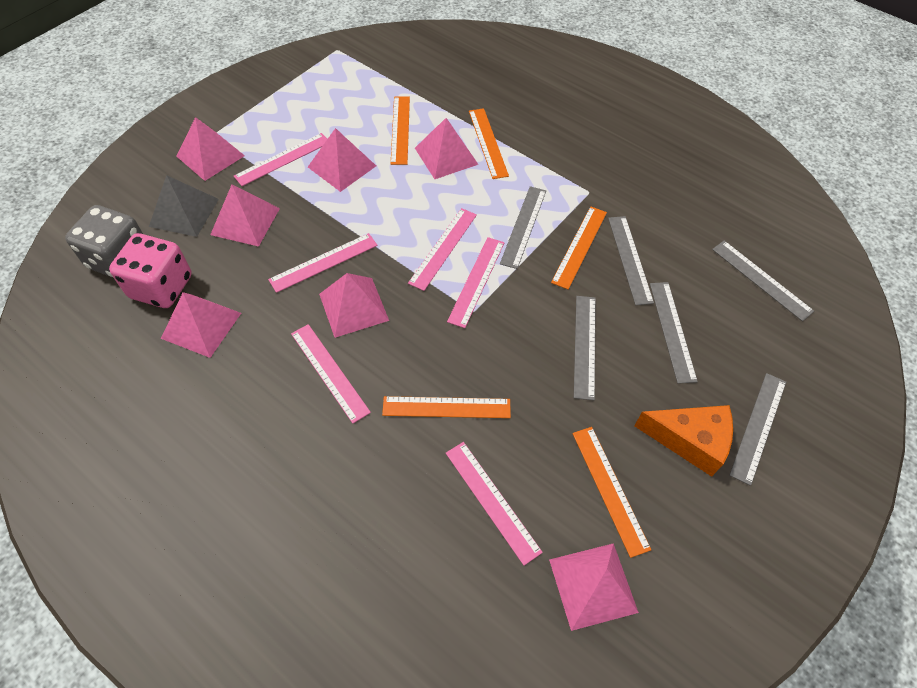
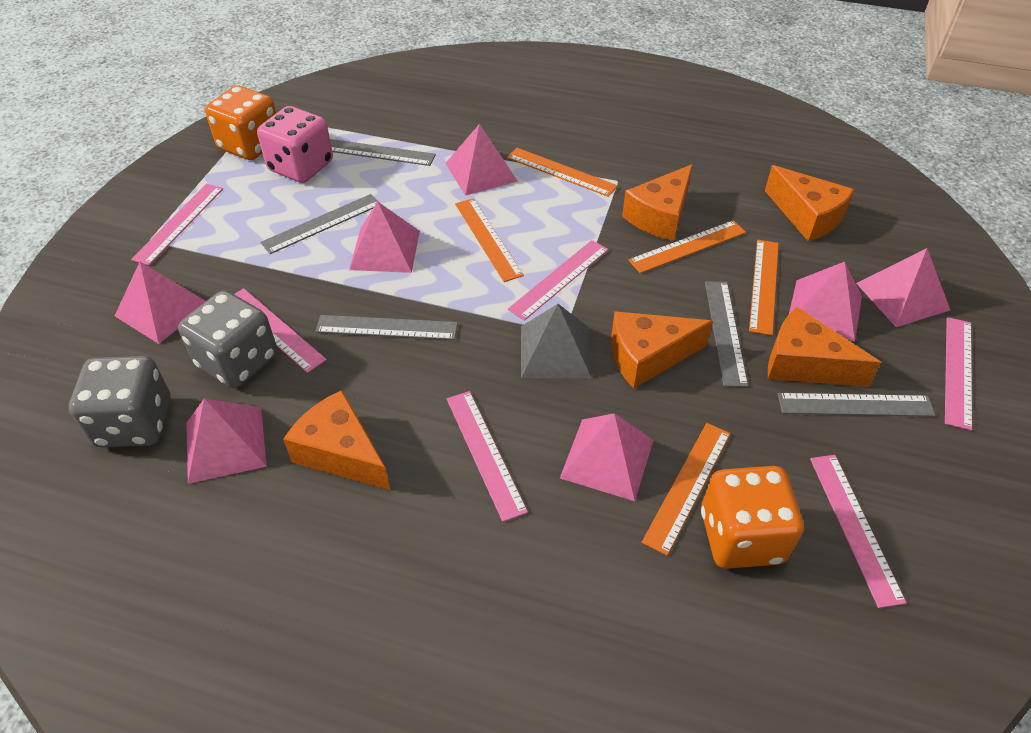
grey dice: 1 -> 2
grey ruler: 6 -> 5
orange cheese: 1 -> 5
orange dice: 0 -> 2

